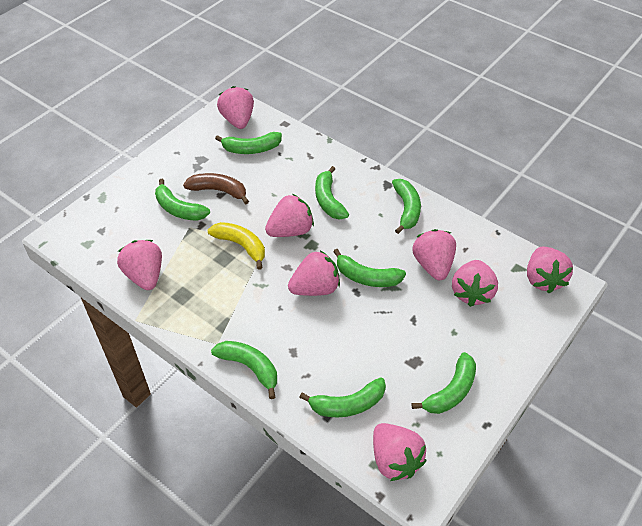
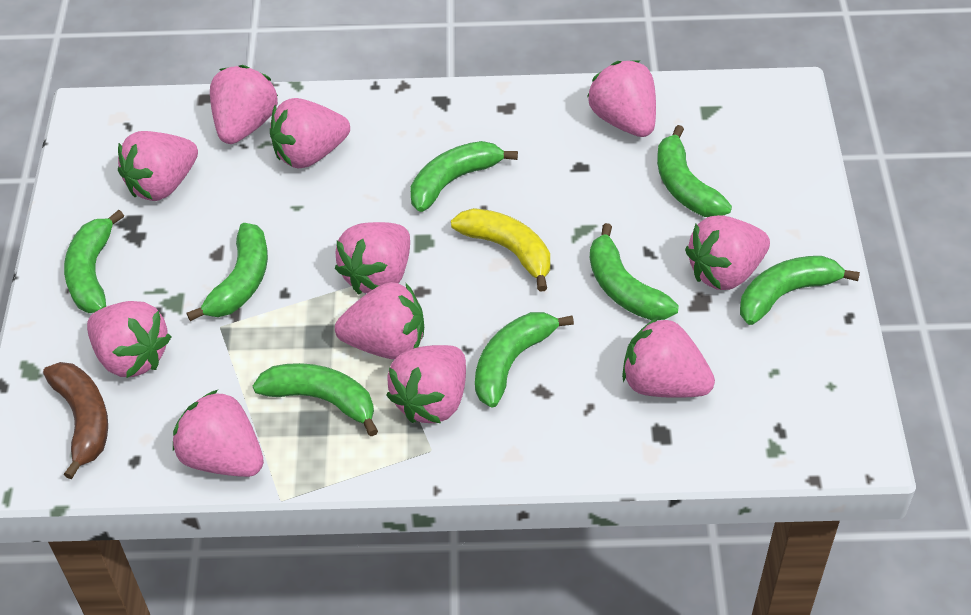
pink strawberry: 8 -> 11

